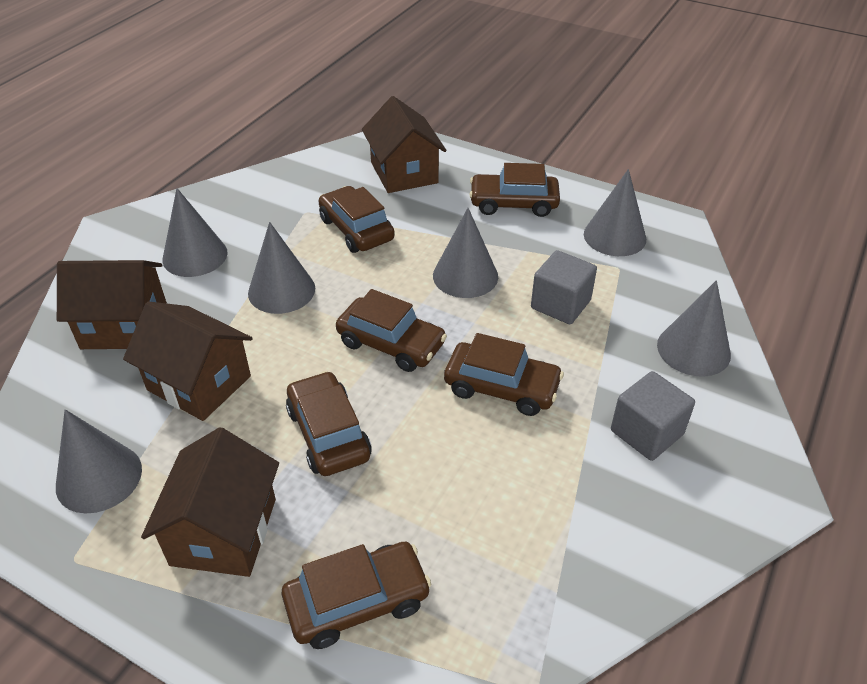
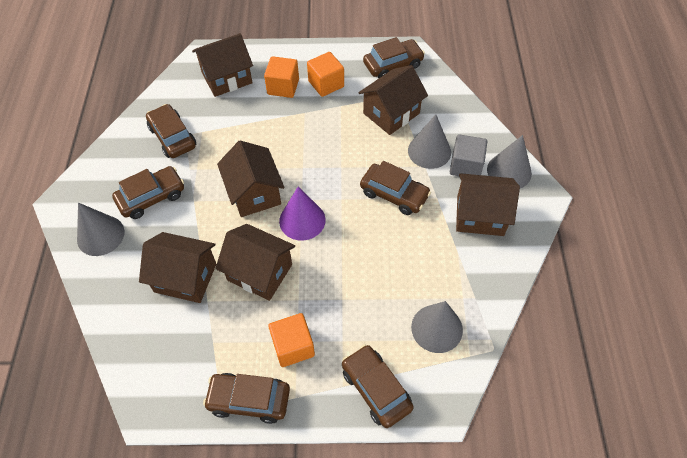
brown house: 4 -> 6
grey cone: 6 -> 4
grey cube: 2 -> 1
orange cube: 0 -> 3
purple cone: 0 -> 1

